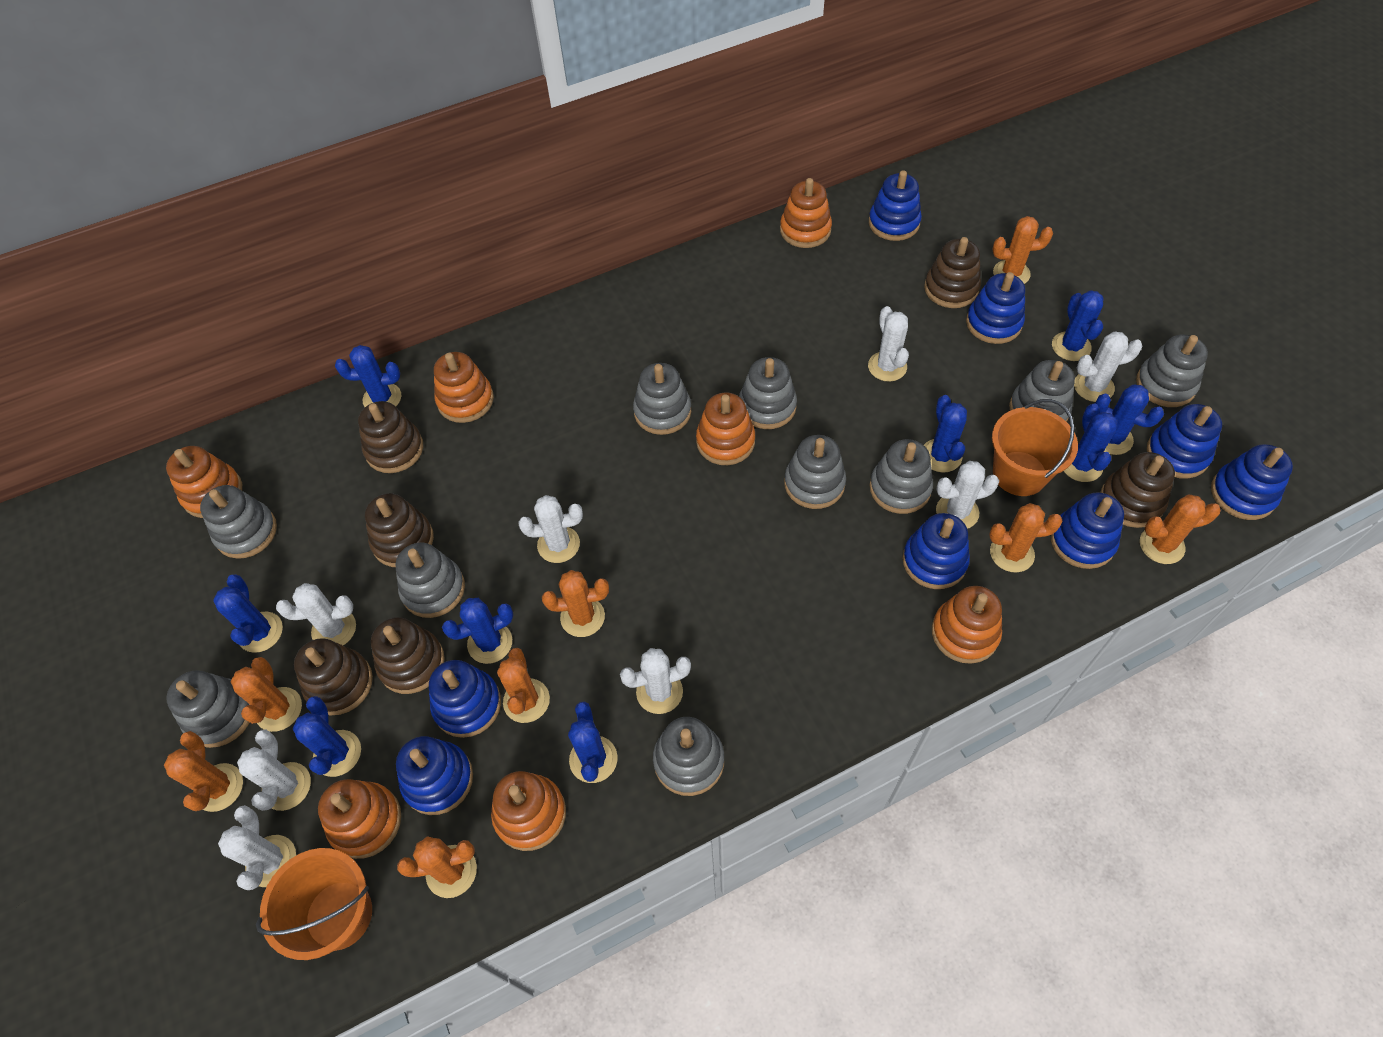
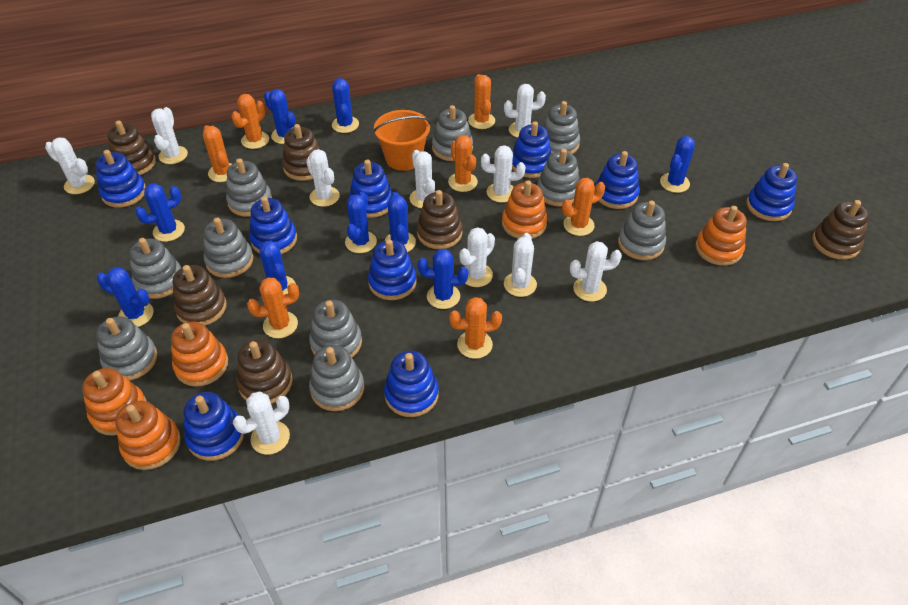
blue stacking toy: 8 -> 9
orange bucket: 2 -> 1
orange cactus: 8 -> 7
orange stacking toy: 7 -> 5
white cactus: 8 -> 10

